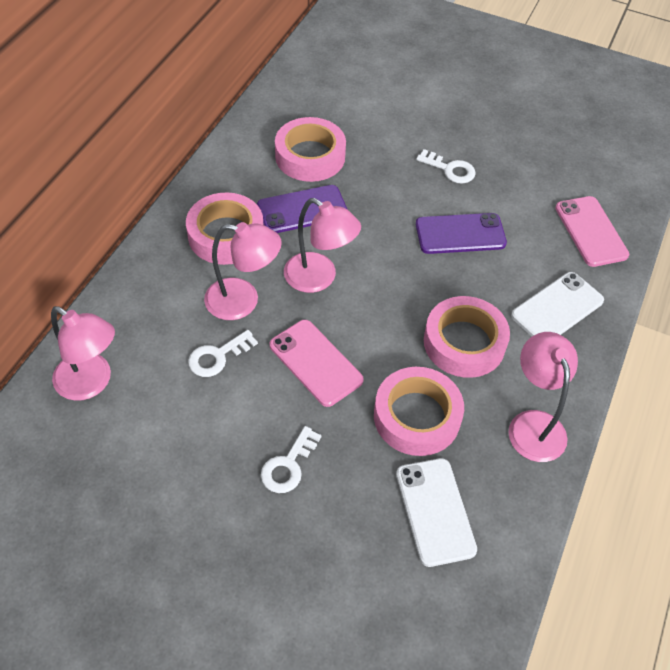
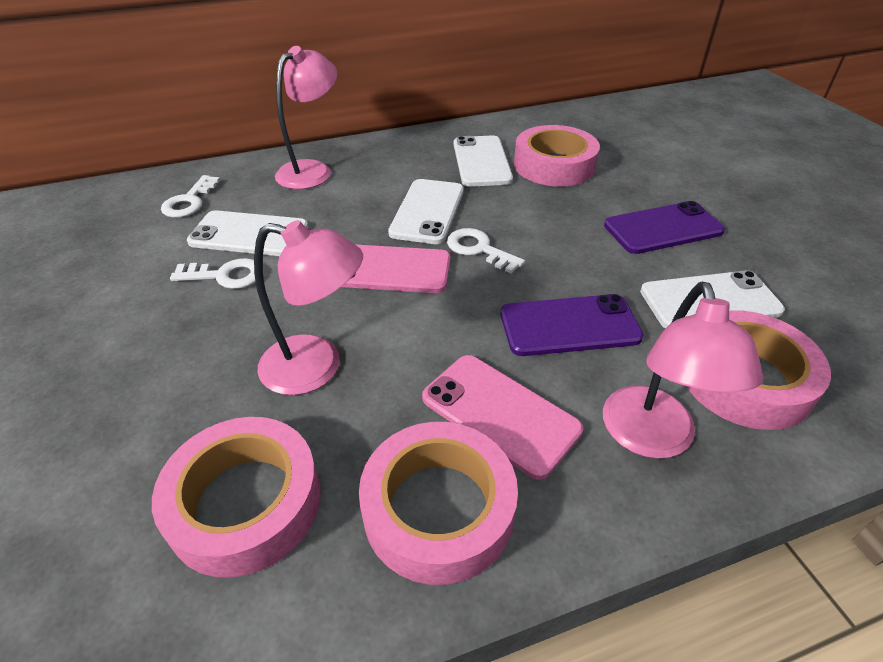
pink lamp: 4 -> 3
white phone: 2 -> 4

